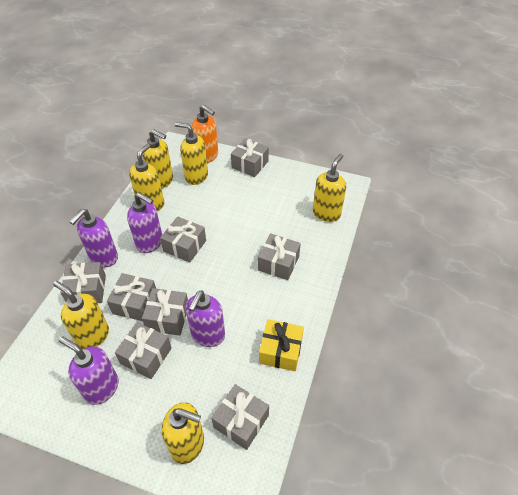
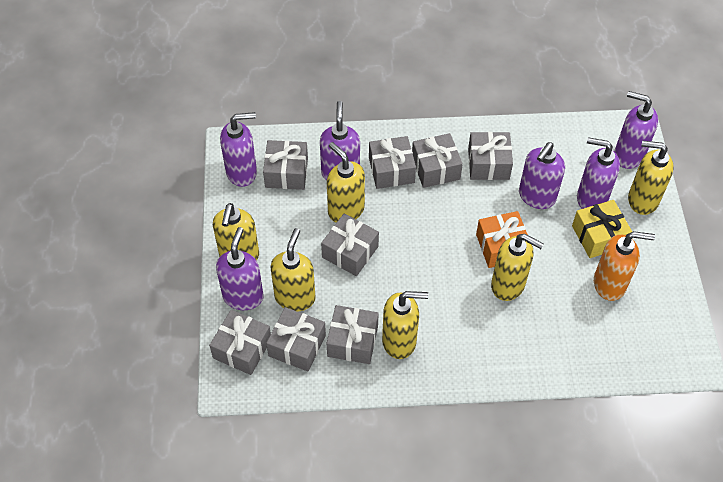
orange gift: 0 -> 1
purple soap dispenser: 4 -> 6

